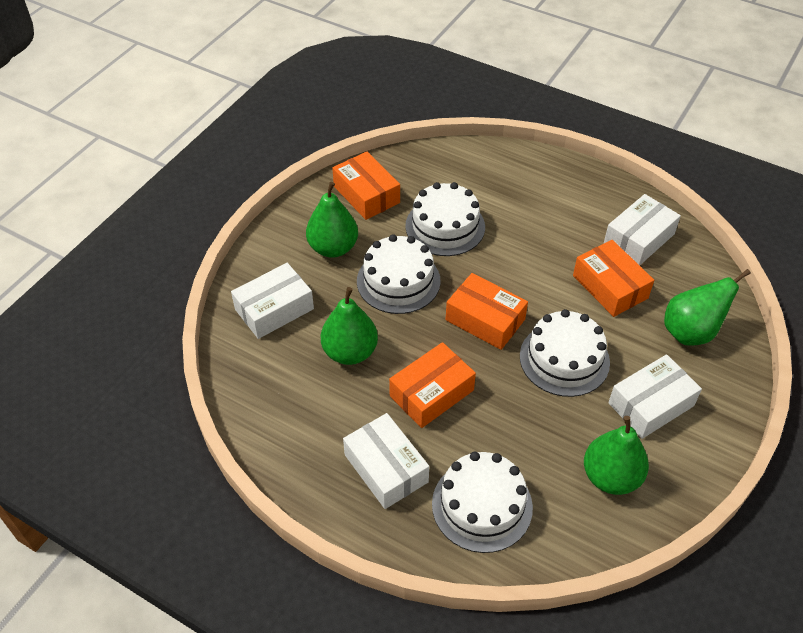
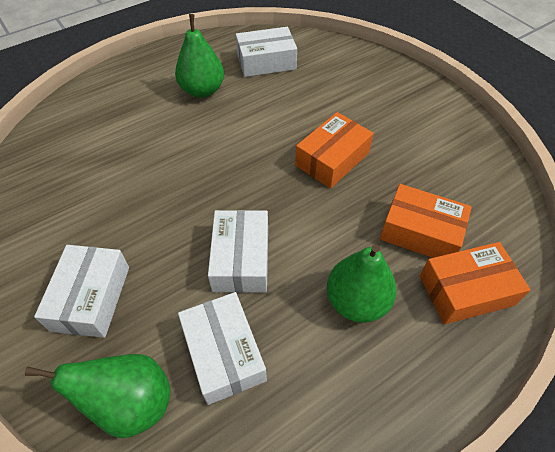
green pear: 4 -> 3
orange box: 4 -> 3
white cake: 4 -> 0

